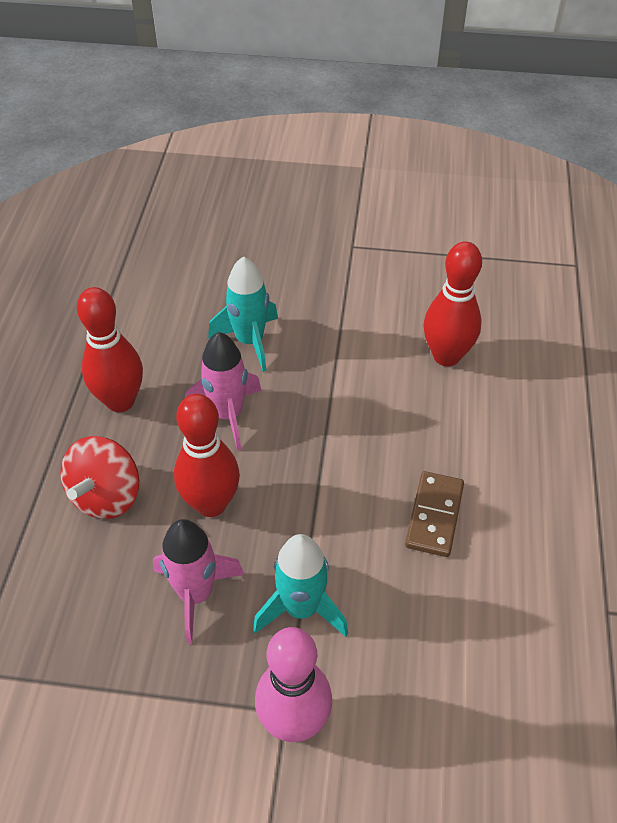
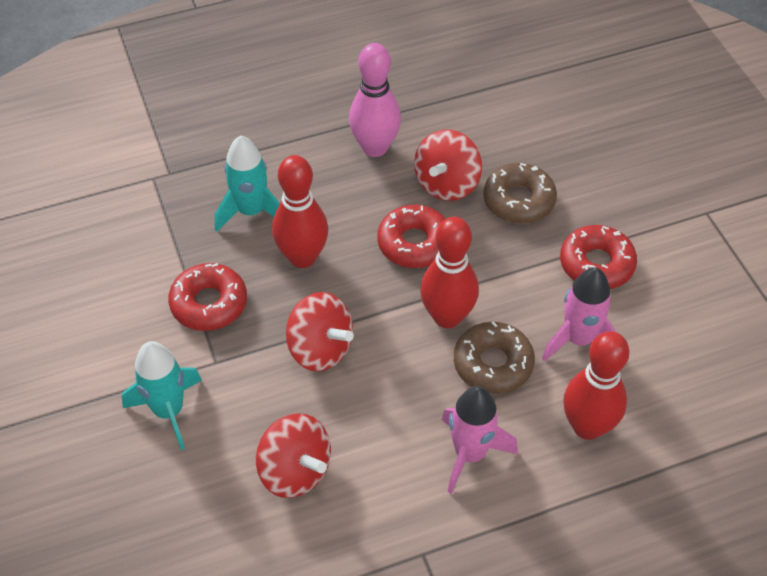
brown domino: 1 -> 0
brown donut: 0 -> 2
red donut: 0 -> 3
red spinning top: 1 -> 3

